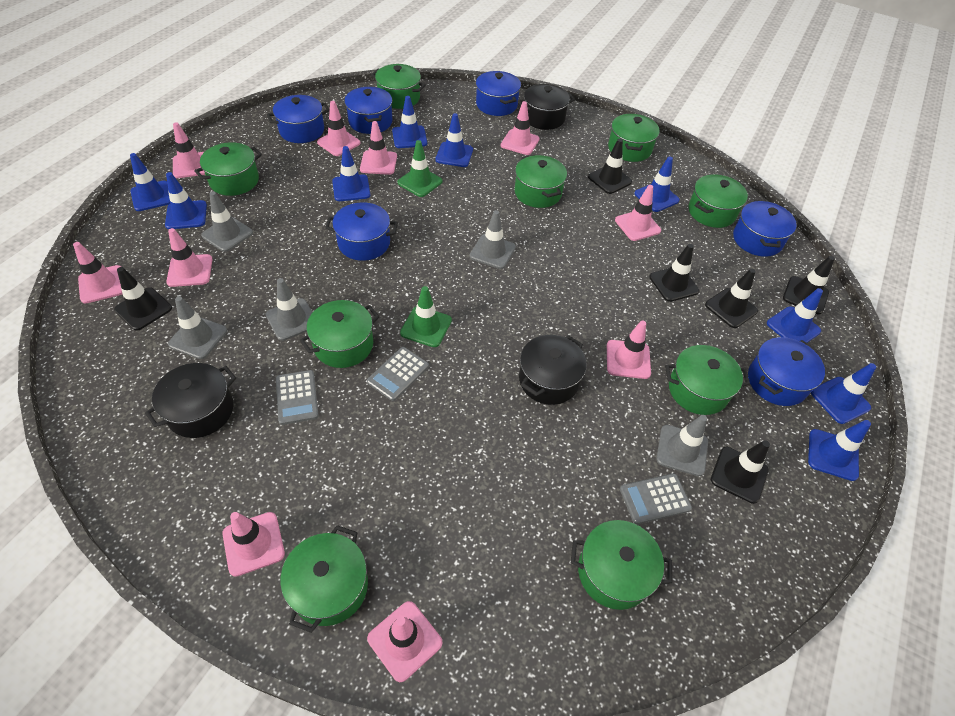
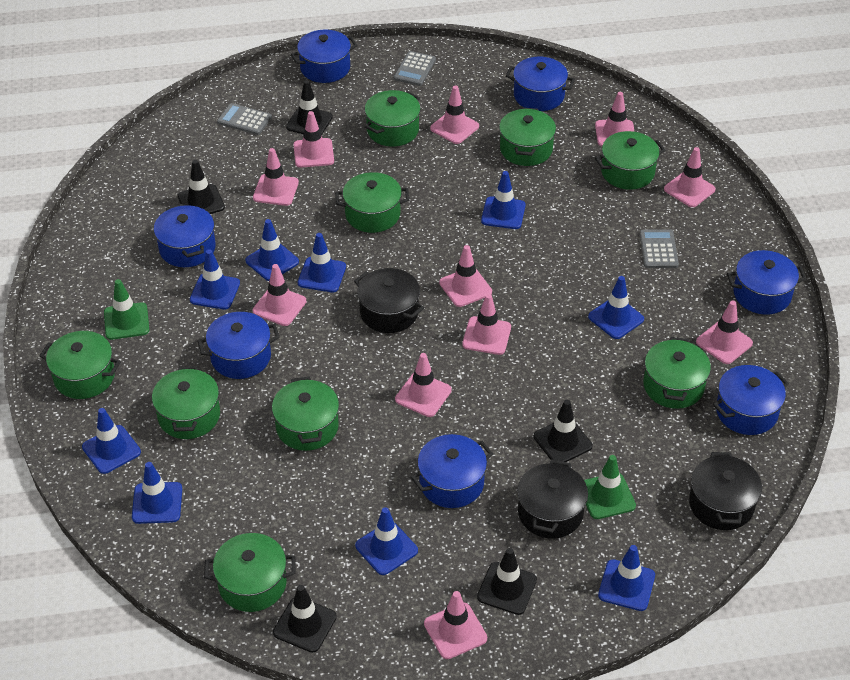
black traffic cone: 6 -> 5
blue pot: 6 -> 7
grey traffic cone: 5 -> 0
pink traffic cone: 10 -> 11

